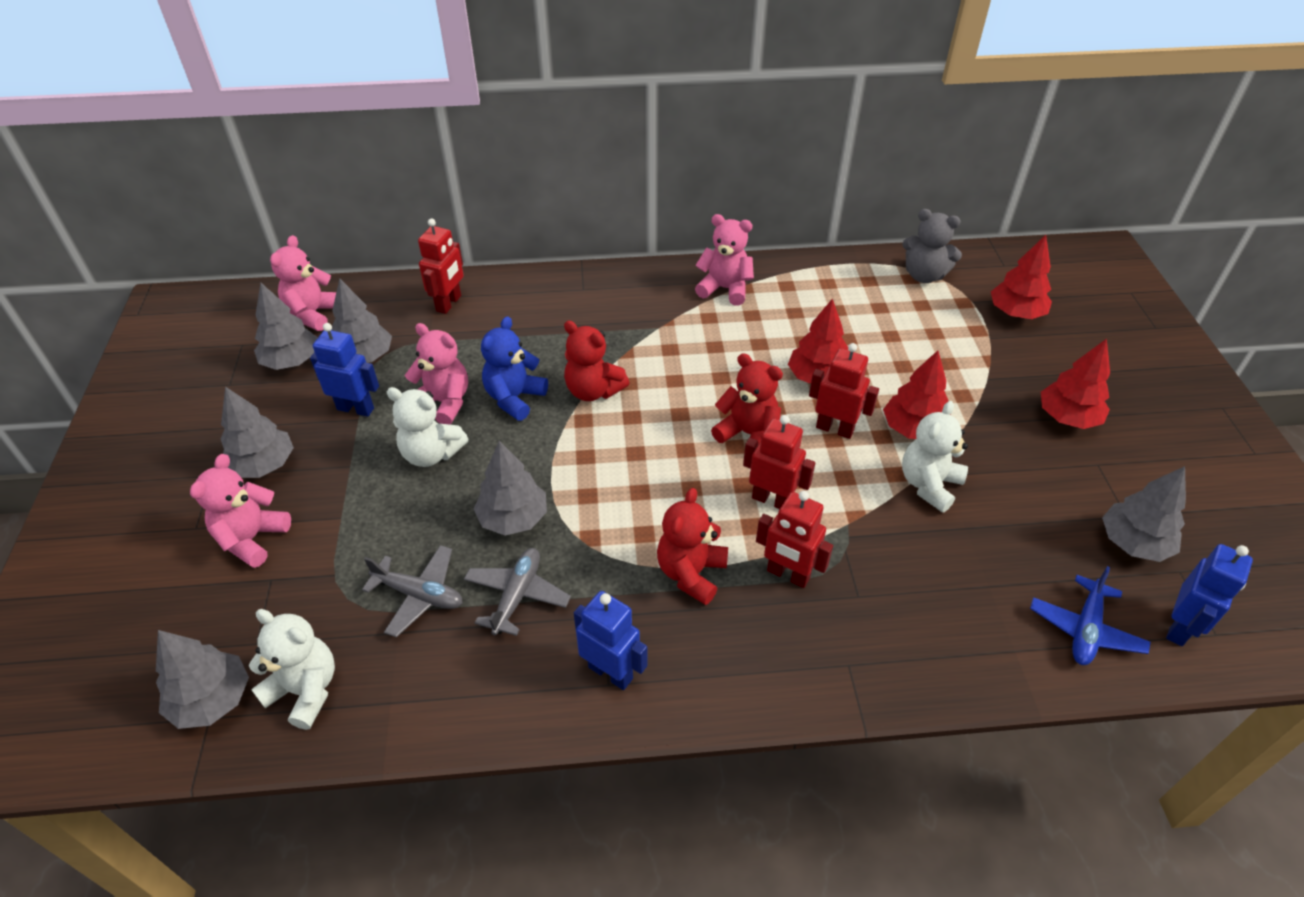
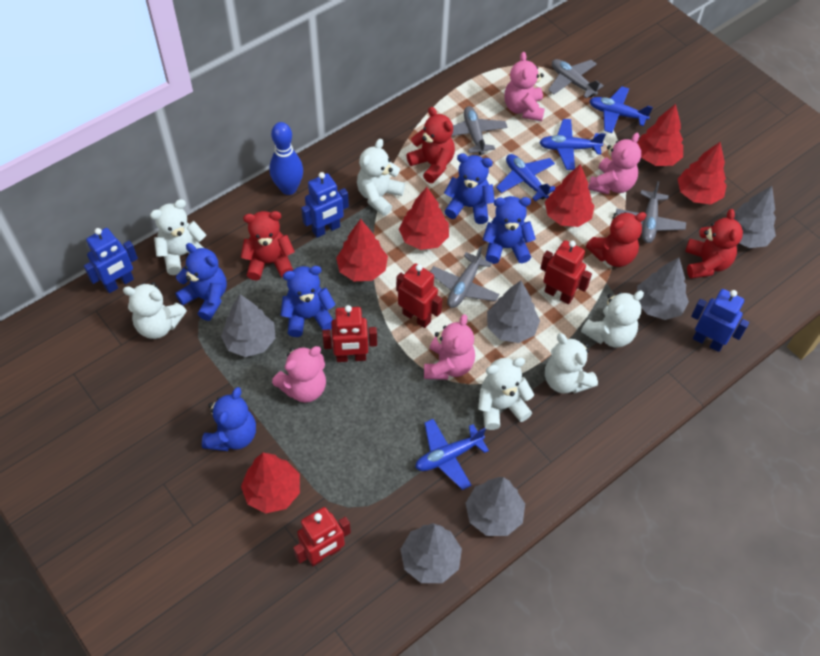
blue bowling pin: 0 -> 1
blue plane: 1 -> 4
blue teddy bear: 1 -> 5
grey plane: 2 -> 4
grey teddy bear: 1 -> 0
red teddy bear: 3 -> 4
red tree: 4 -> 6
white teddy bear: 3 -> 6

